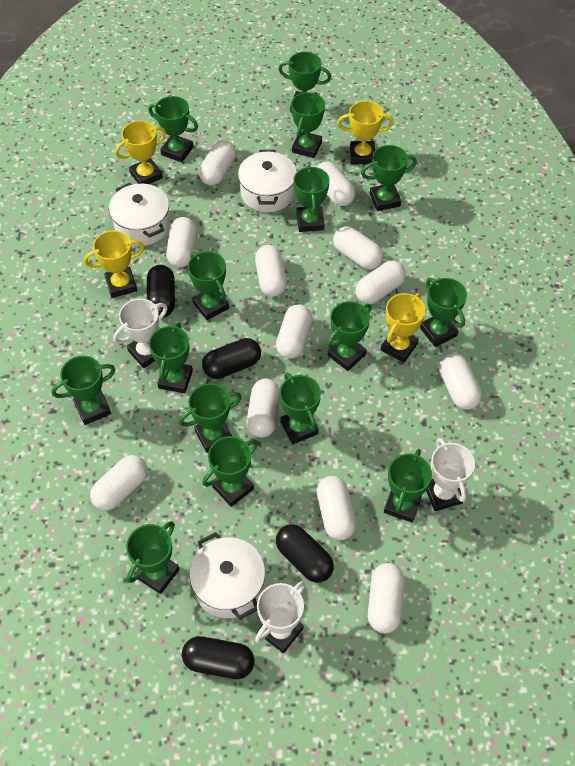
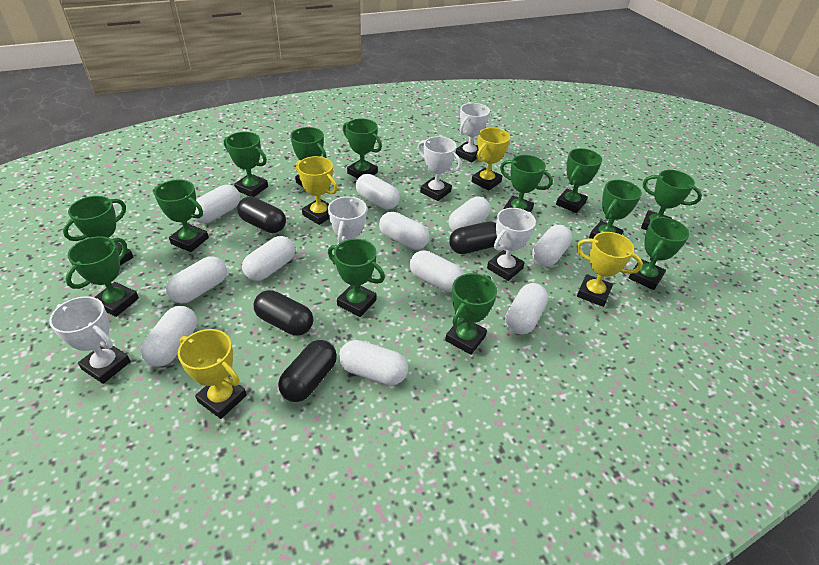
green trophy: 15 -> 13
white capsule: 12 -> 11
white pot: 3 -> 0
white trophy: 3 -> 5

